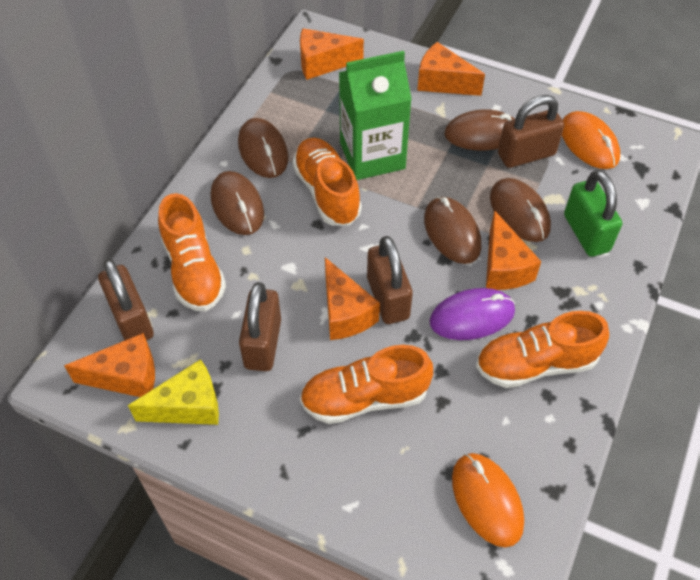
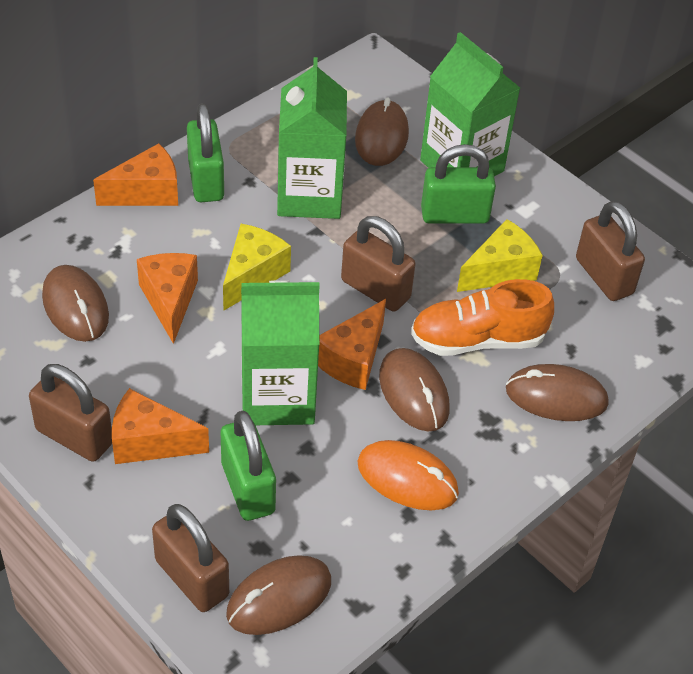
green carton: 1 -> 3
green padlock: 1 -> 3
orange cheese: 5 -> 4
orange mouse: 2 -> 1
orange shoe: 4 -> 1
purple mouse: 1 -> 0
yellow cheese: 1 -> 2

